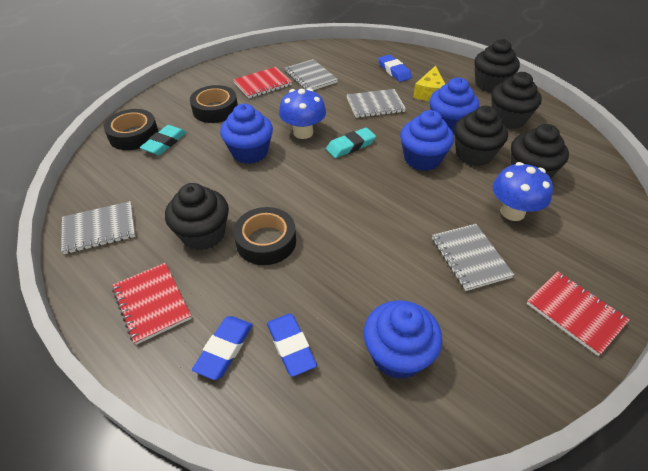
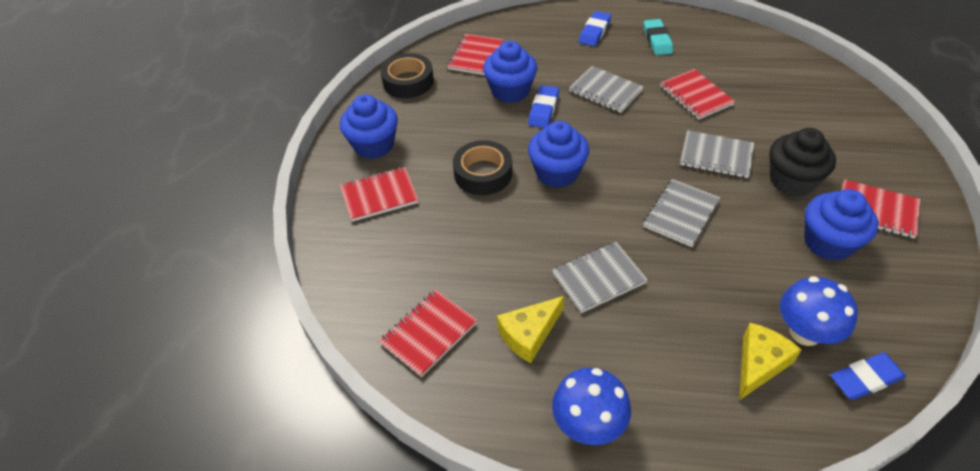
black cupcake: 5 -> 1
black tape: 3 -> 2
red notebook: 3 -> 5
turquoise eraser: 2 -> 1
yellow cheese: 1 -> 2

